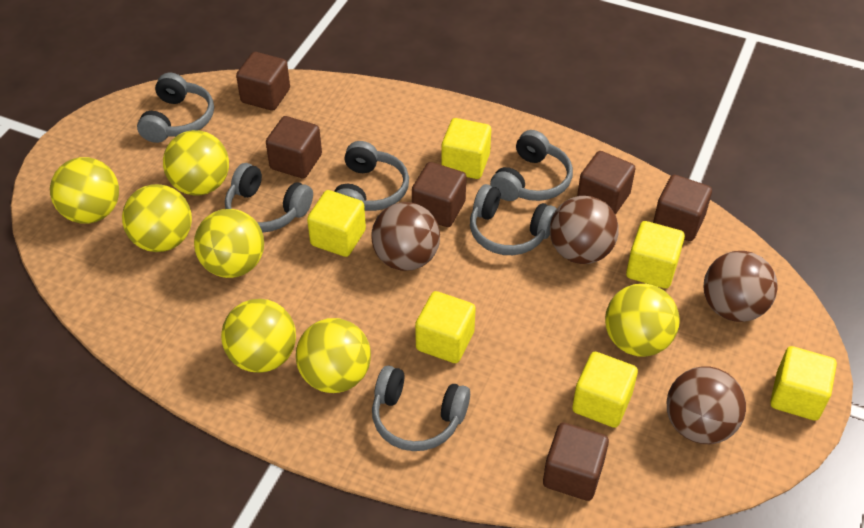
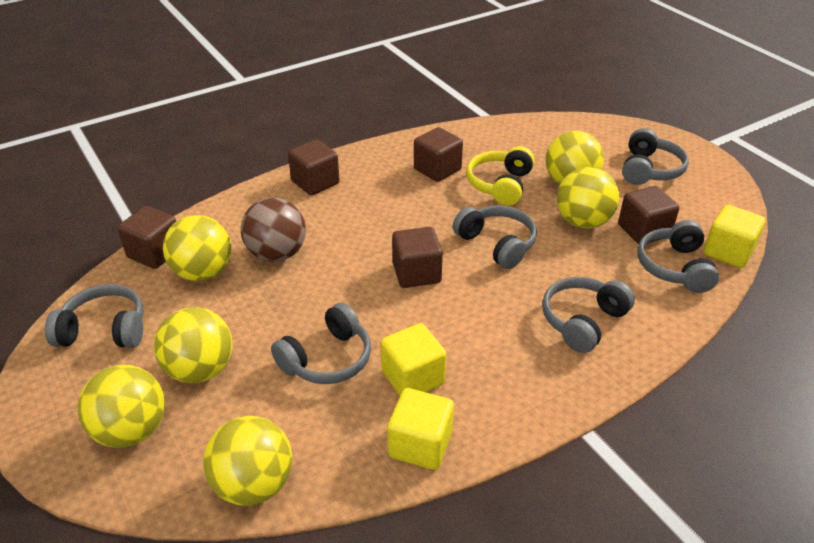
brown ball: 4 -> 1
brown cube: 6 -> 5
yellow ball: 7 -> 6
yellow cube: 6 -> 3
yellow headphones: 0 -> 1

